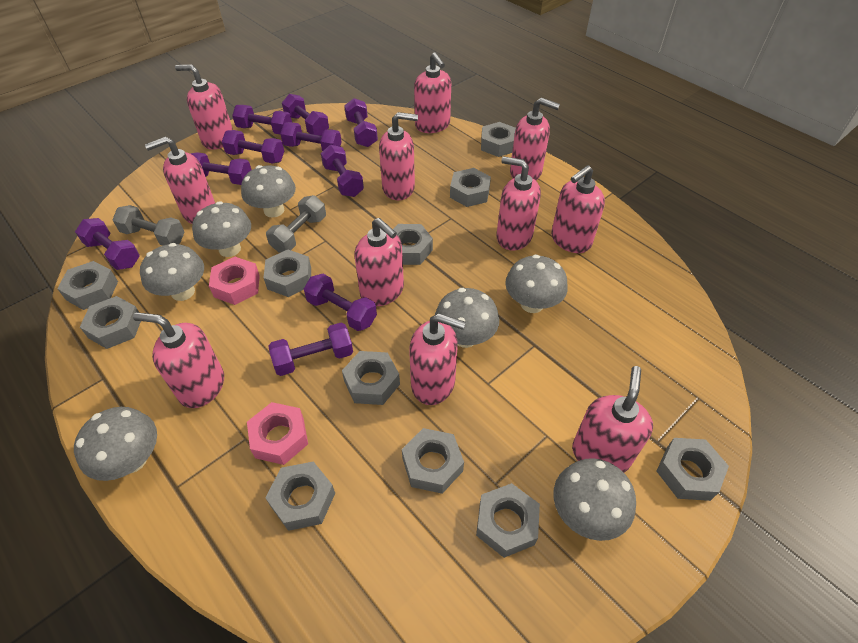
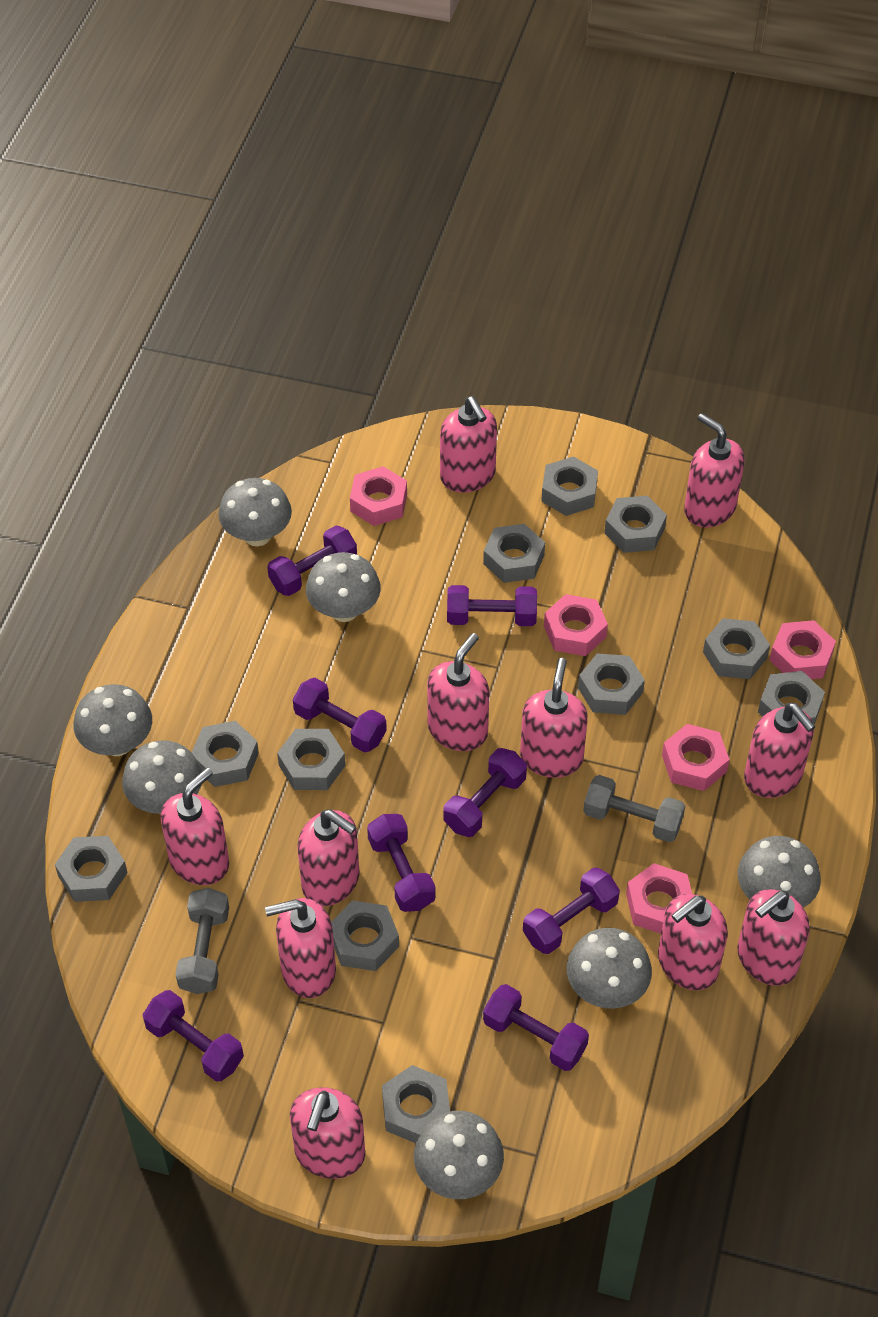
pink nut: 2 -> 5
purple dumbbell: 10 -> 8

